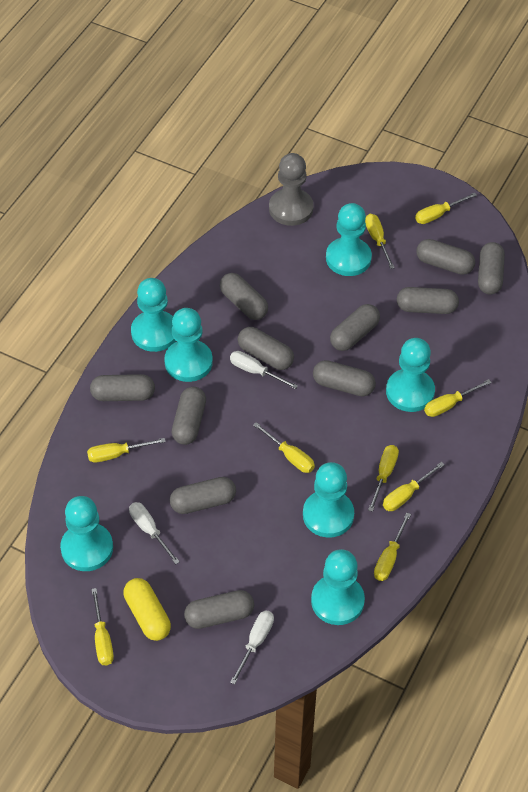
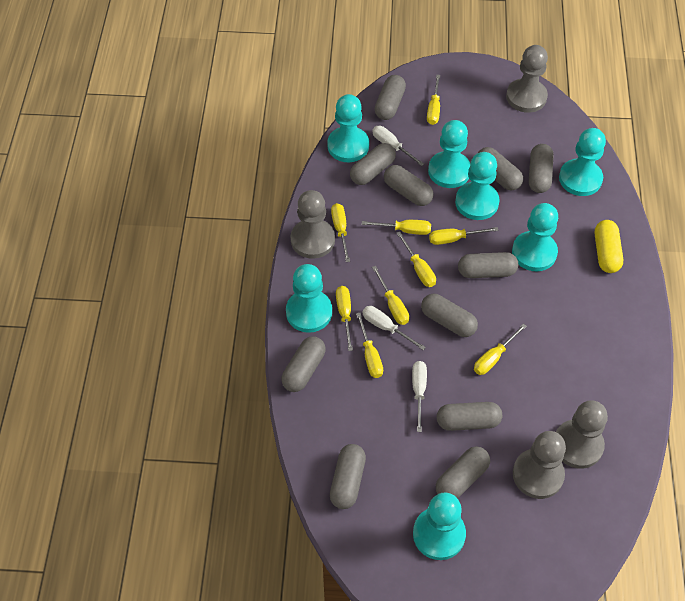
grey pawn: 1 -> 4

